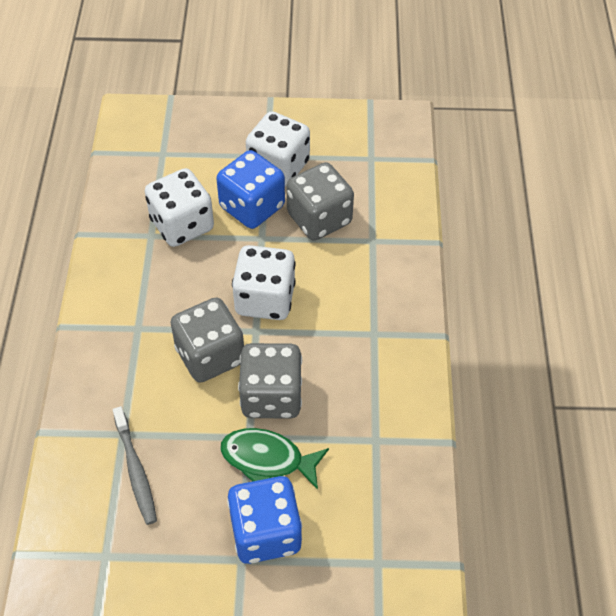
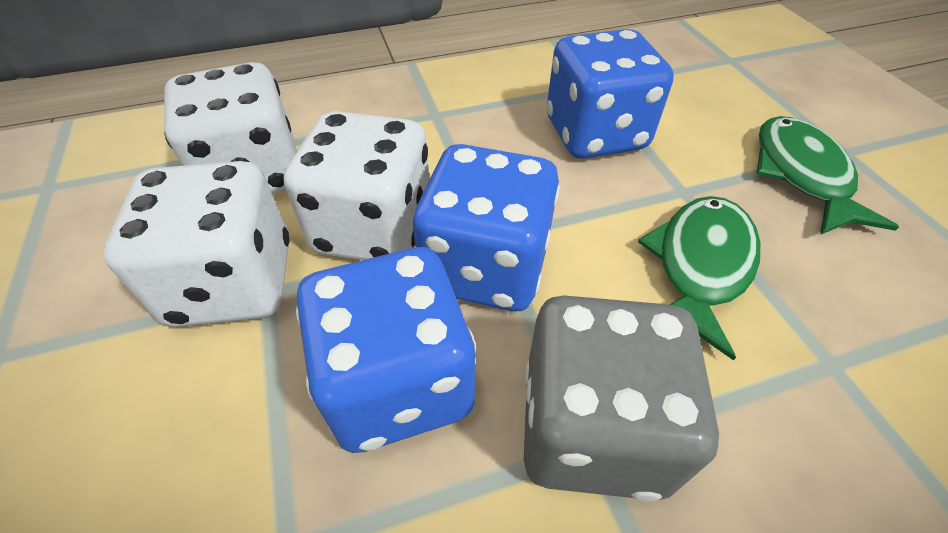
blue dice: 2 -> 3
green fish: 1 -> 2
grey dice: 3 -> 1
grey toothbrush: 1 -> 0

